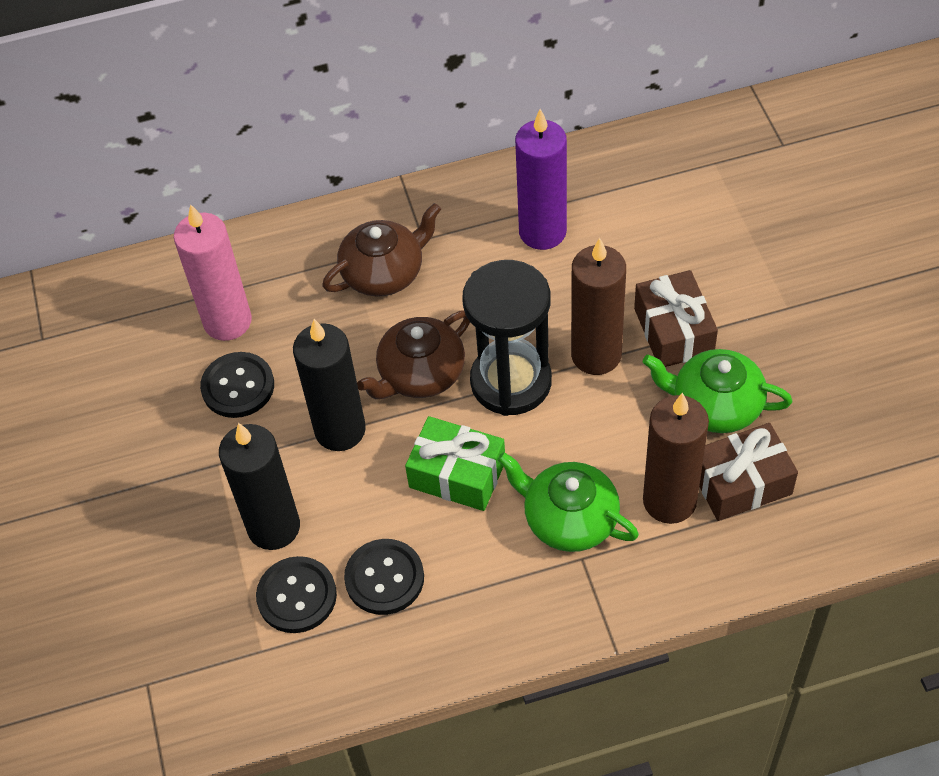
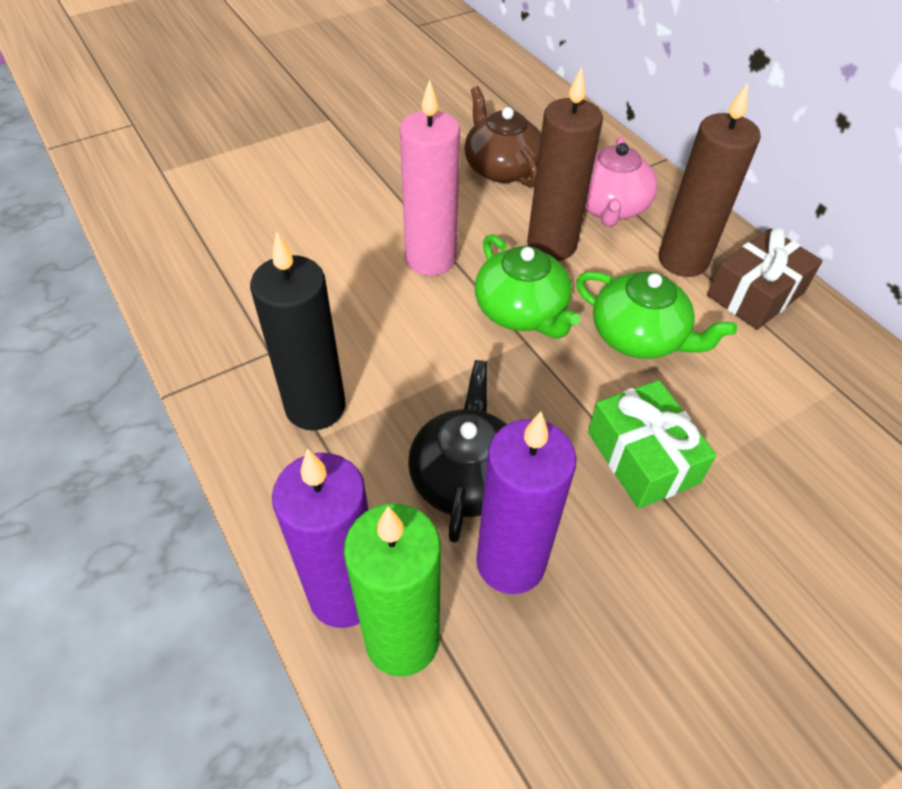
black button: 3 -> 0
black candle: 2 -> 1
black hourglass: 1 -> 0
black teapot: 0 -> 1
brown gift: 2 -> 1
brown teapot: 2 -> 1
green candle: 0 -> 1
pink teapot: 0 -> 1
purple candle: 1 -> 2

